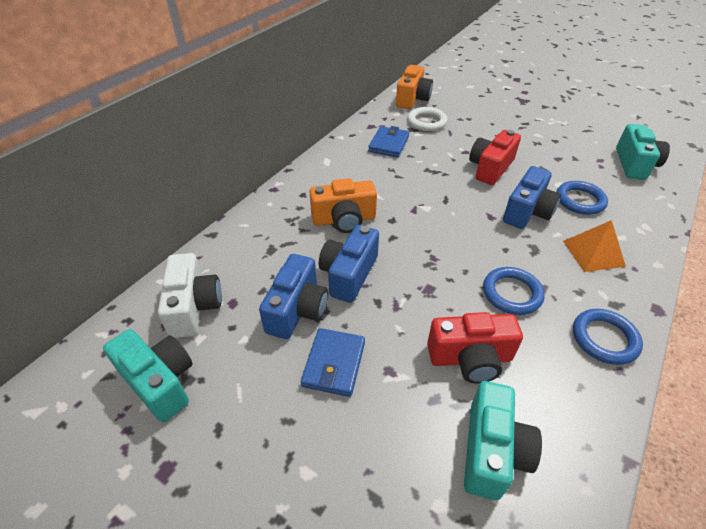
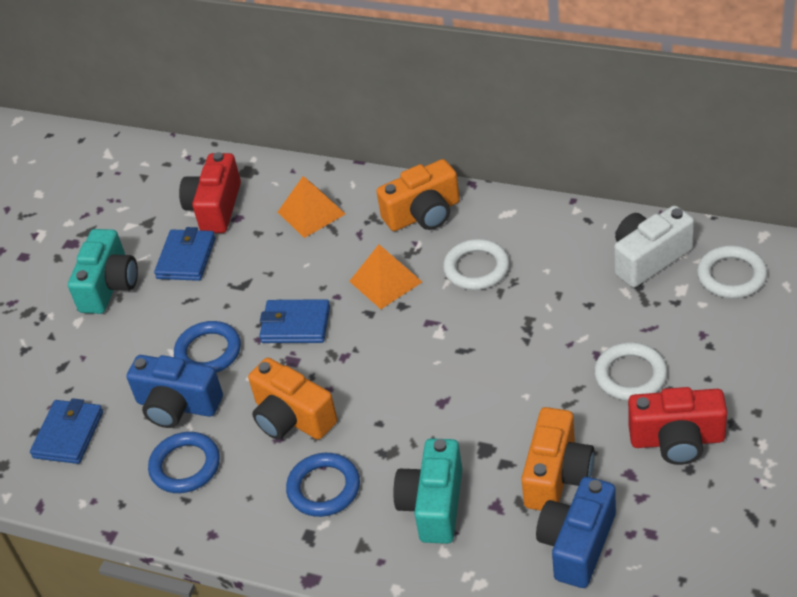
blue camera: 3 -> 2
blue wallet: 2 -> 3
orange camera: 2 -> 3
orange pyramid: 1 -> 2
turquoise camera: 3 -> 2
white ring: 1 -> 3

